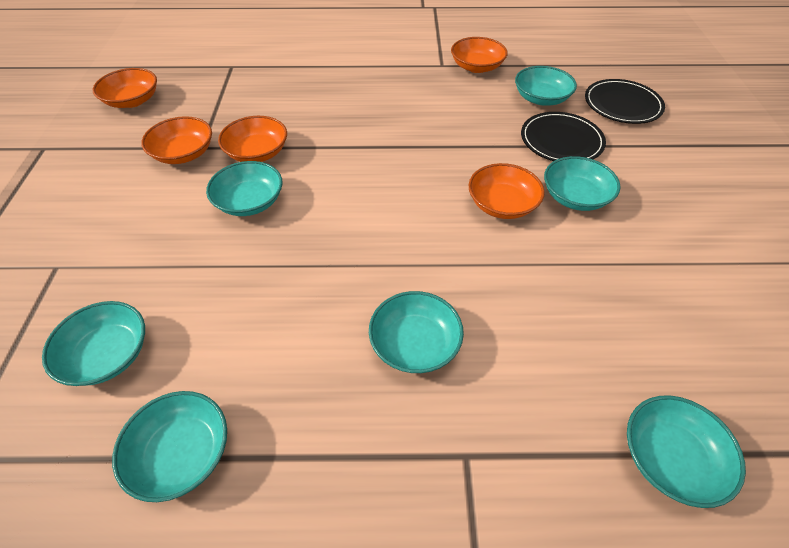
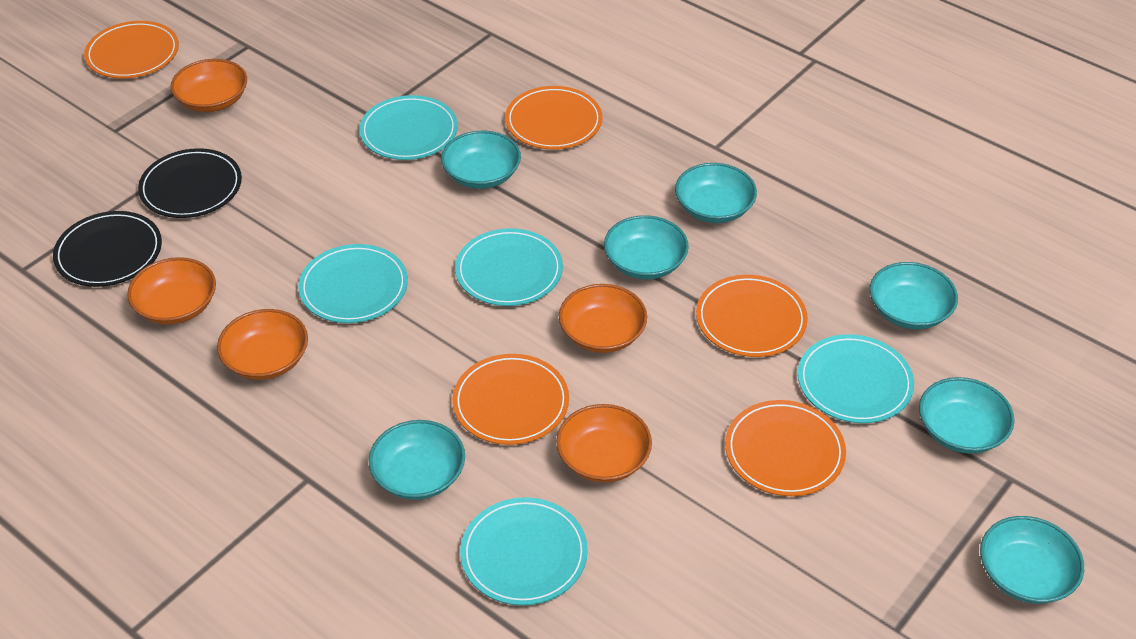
orange plate: 0 -> 5
turquoise plate: 0 -> 5

